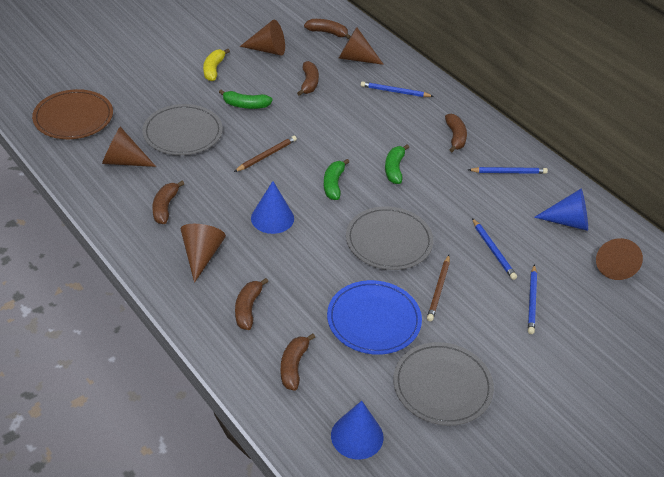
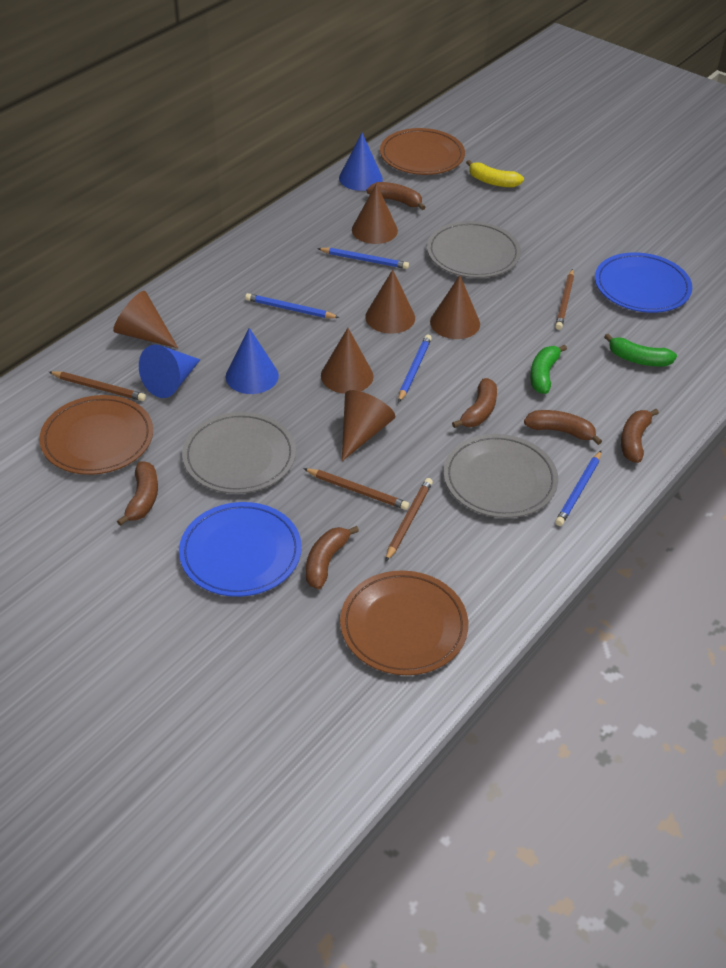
blue plate: 1 -> 2
brown cone: 5 -> 6
brown pencil: 2 -> 4
brown plate: 1 -> 3
green banana: 3 -> 2

